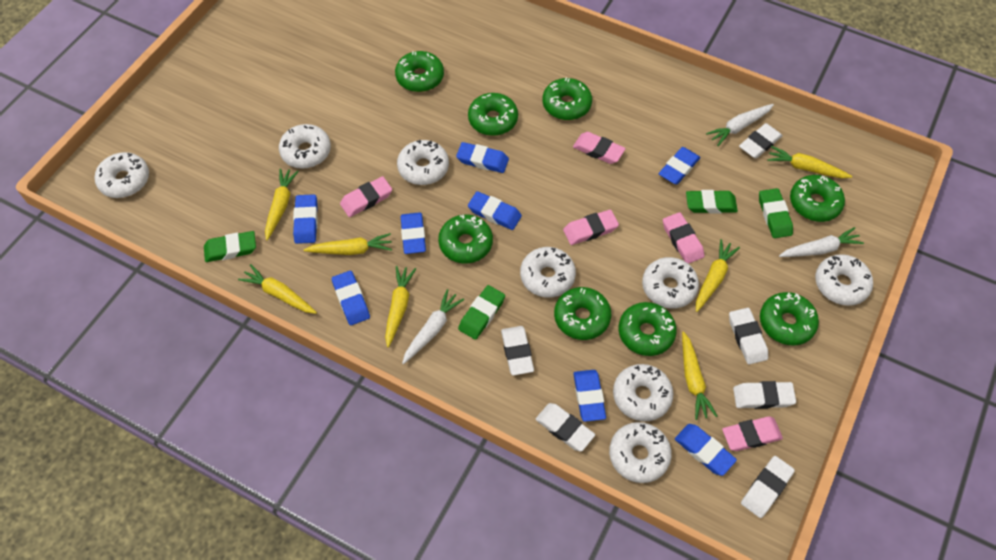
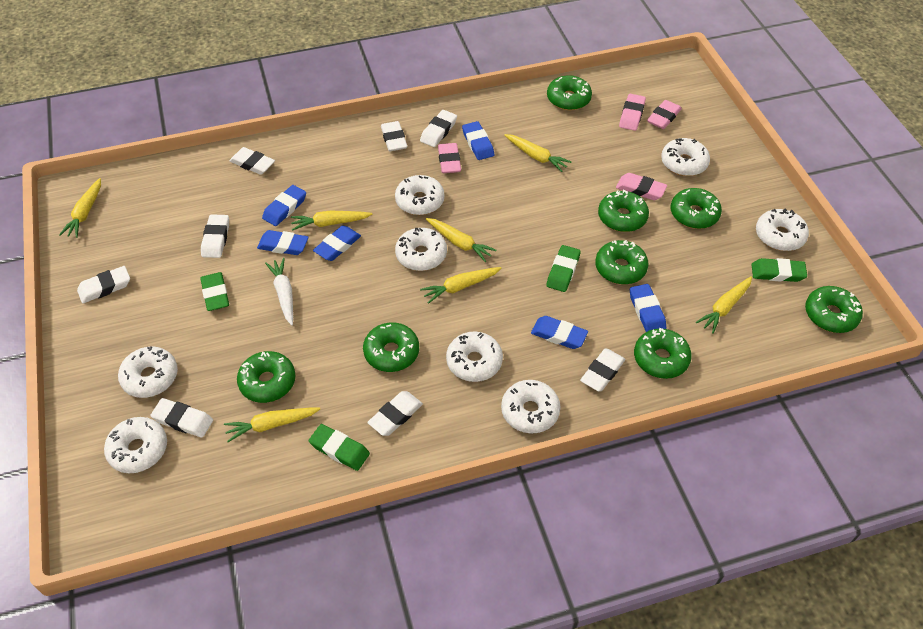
blue eraser: 8 -> 6
pink eraser: 5 -> 4
white carrot: 3 -> 1
white eraser: 6 -> 8

